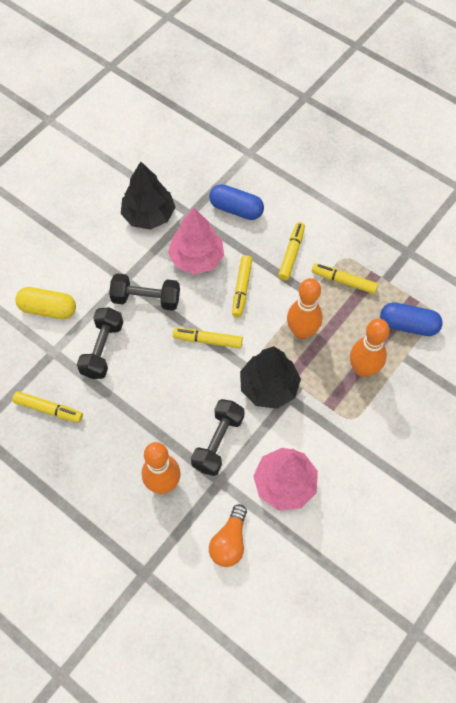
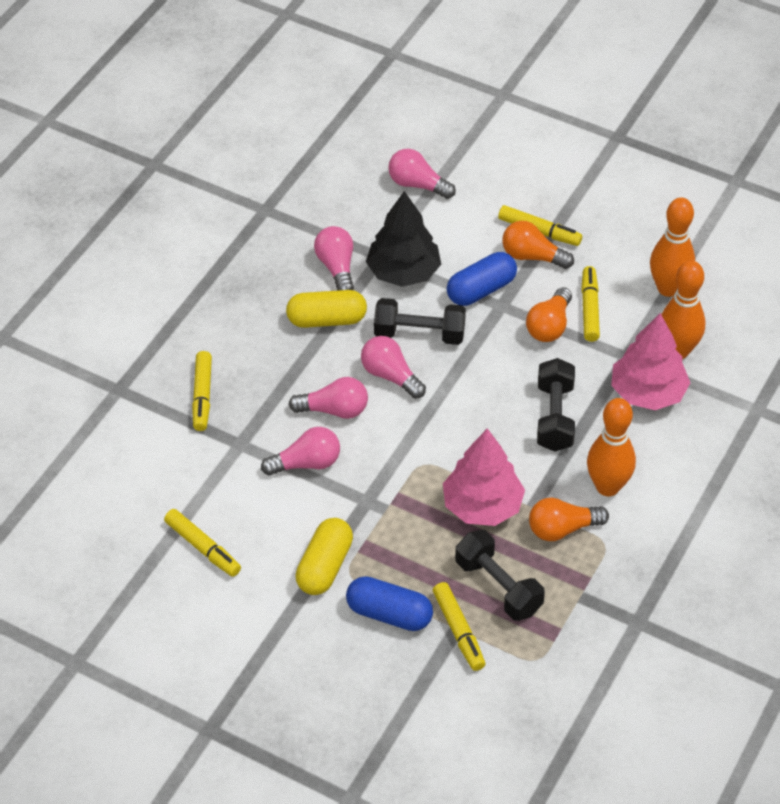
black tree: 2 -> 1
orange light bulb: 1 -> 3
pink light bulb: 0 -> 5
yellow capsule: 1 -> 2

